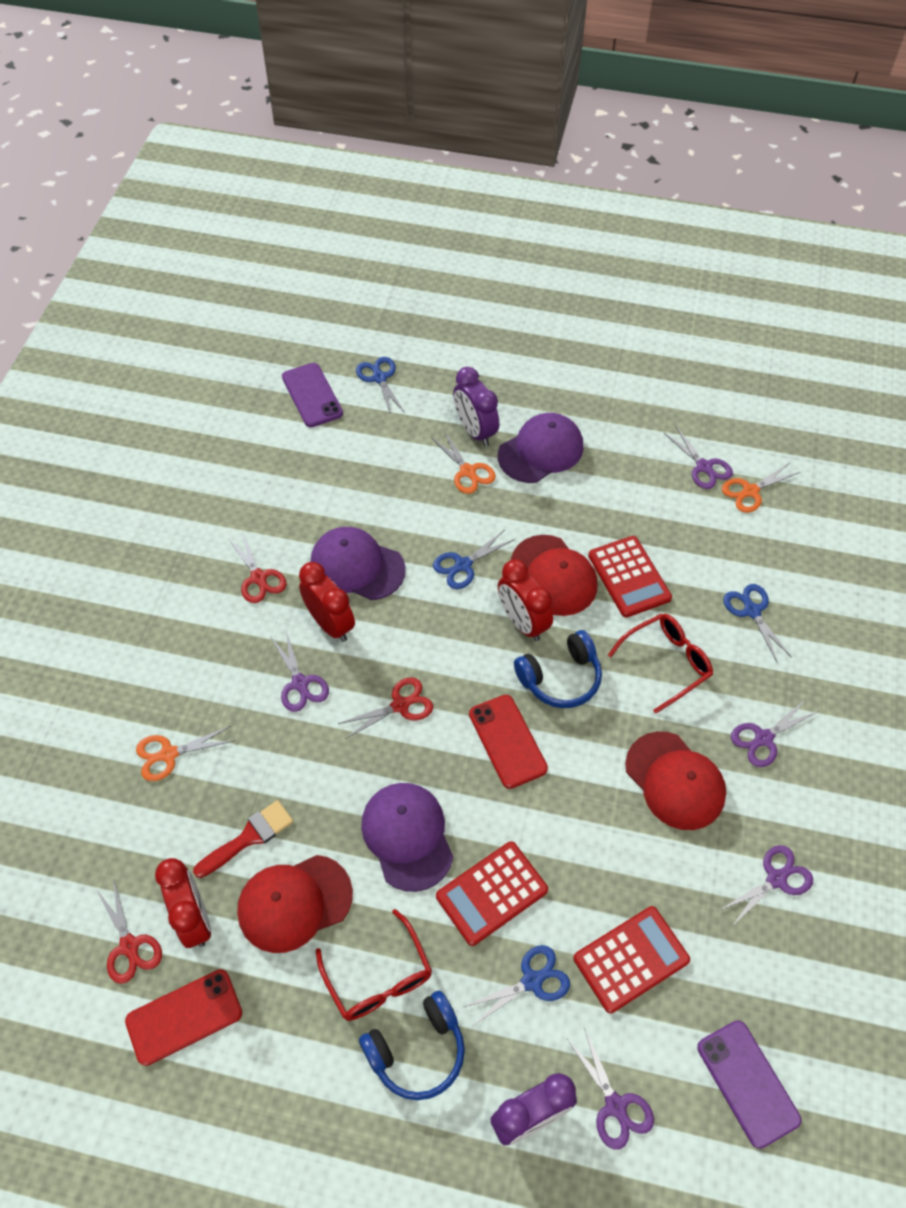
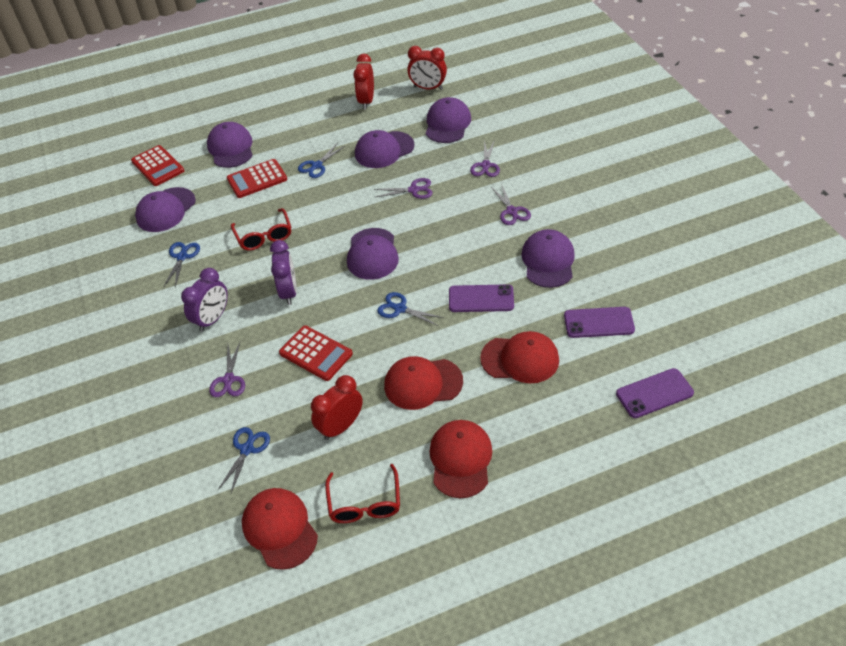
blue headphones: 2 -> 0
orange scissors: 3 -> 0
purple cap: 3 -> 6
purple phone: 2 -> 3
purple scissors: 5 -> 4
red brush: 1 -> 0
red cap: 3 -> 4
red phone: 2 -> 0
red scissors: 3 -> 0

